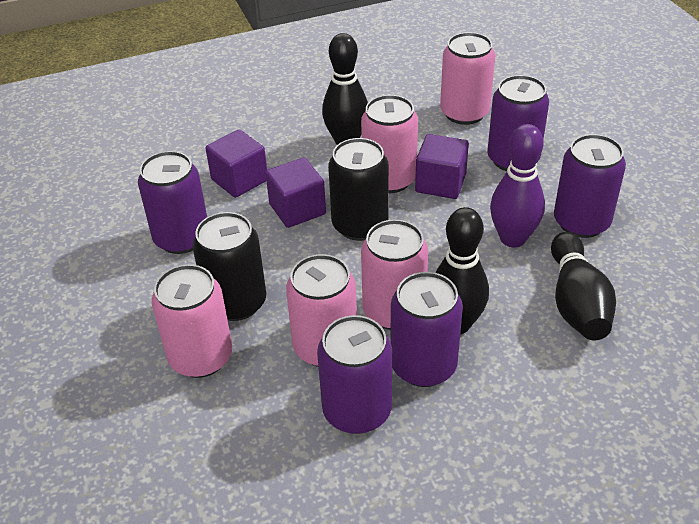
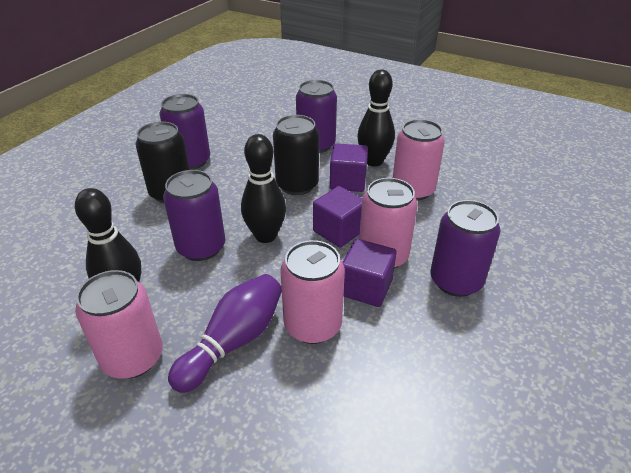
pink can: 5 -> 4
purple can: 5 -> 4

